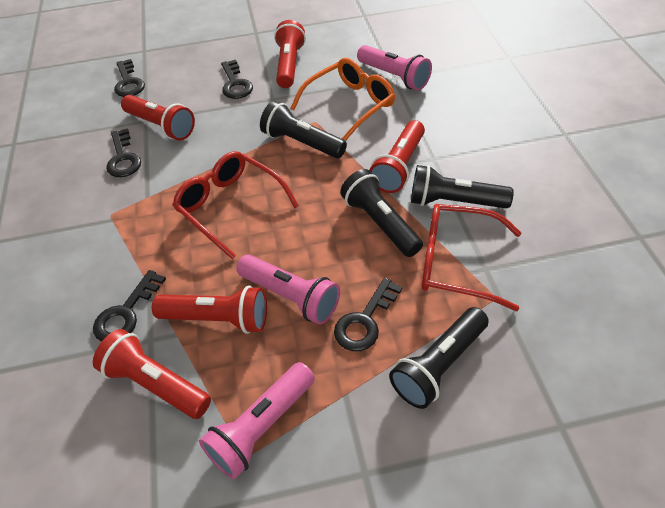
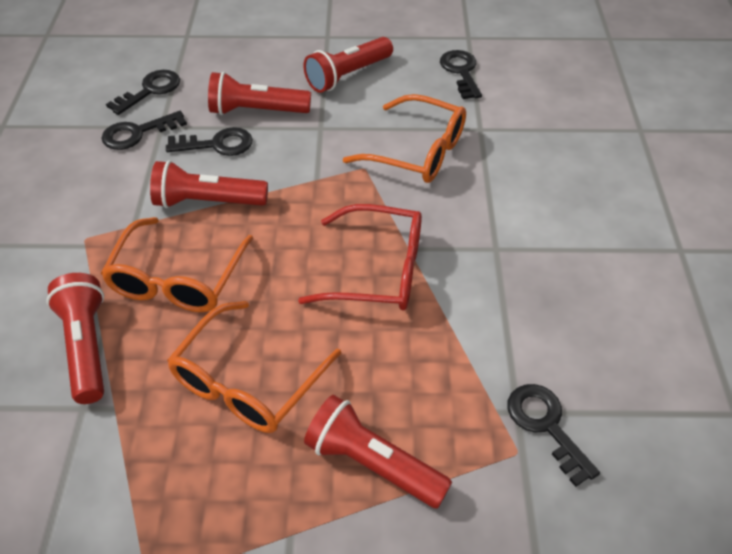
black flashlight: 4 -> 0
orange glasses: 1 -> 3
pink flashlight: 3 -> 0
red glasses: 2 -> 1

